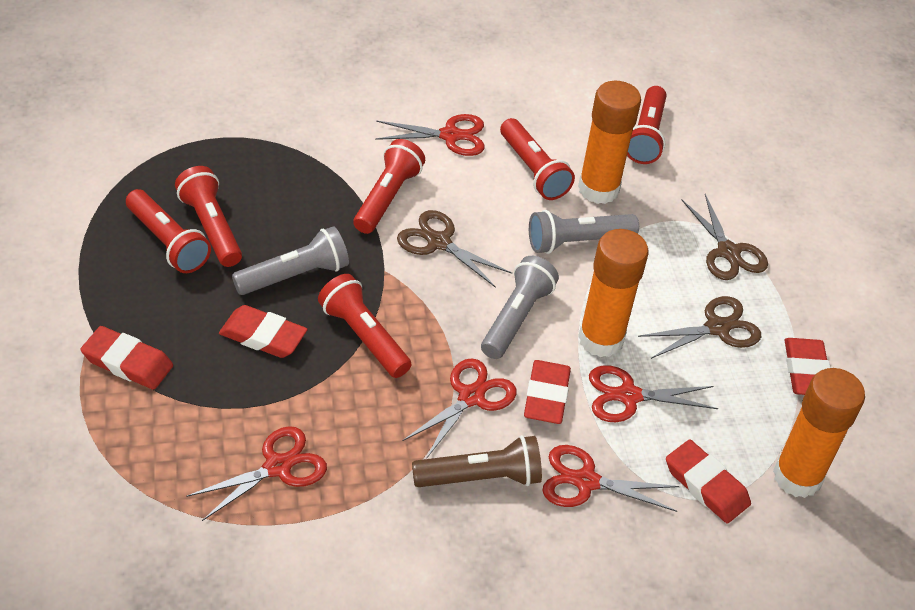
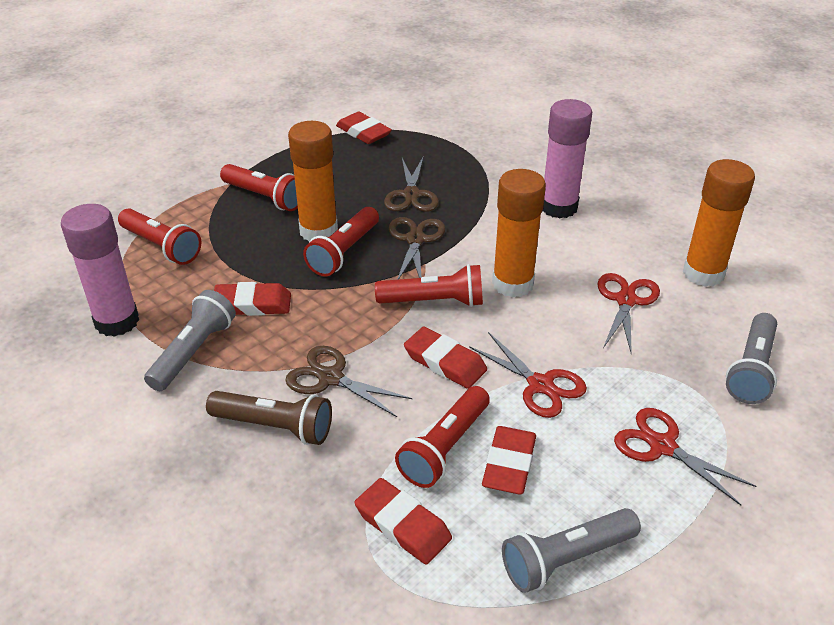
pink glue stick: 0 -> 2
red flashlight: 6 -> 5
red scissors: 5 -> 3

